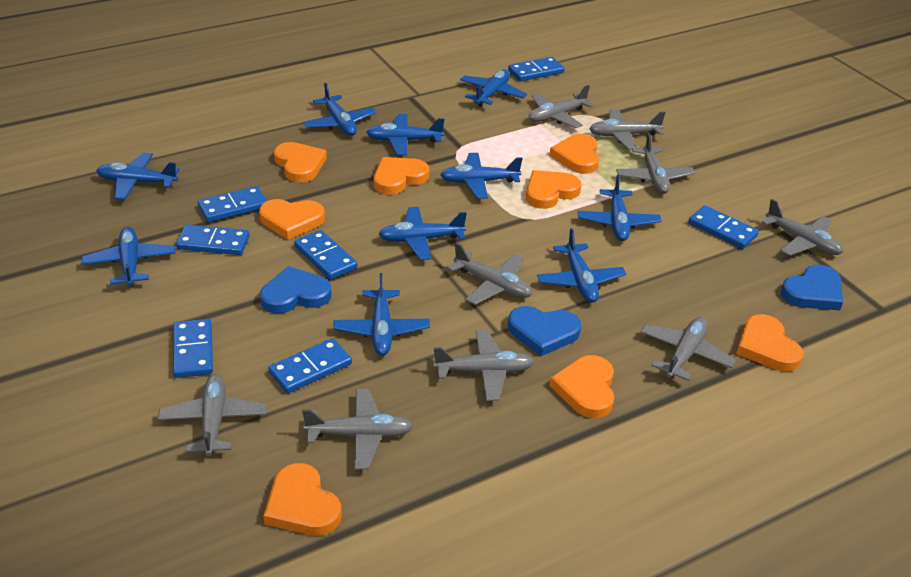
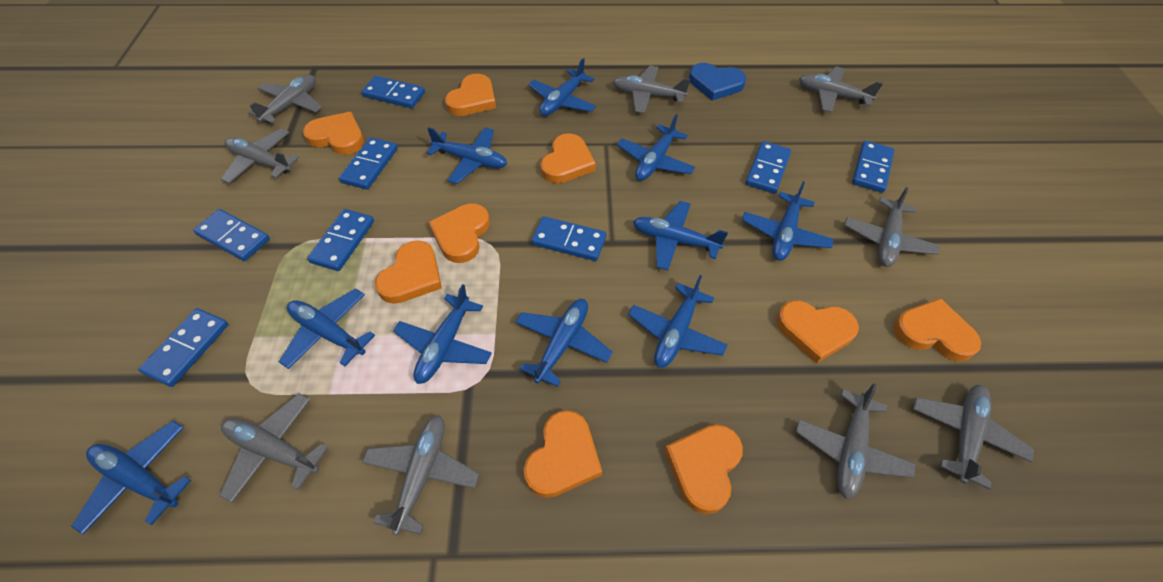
blue domino: 7 -> 8
blue heart: 3 -> 1
orange heart: 8 -> 9

